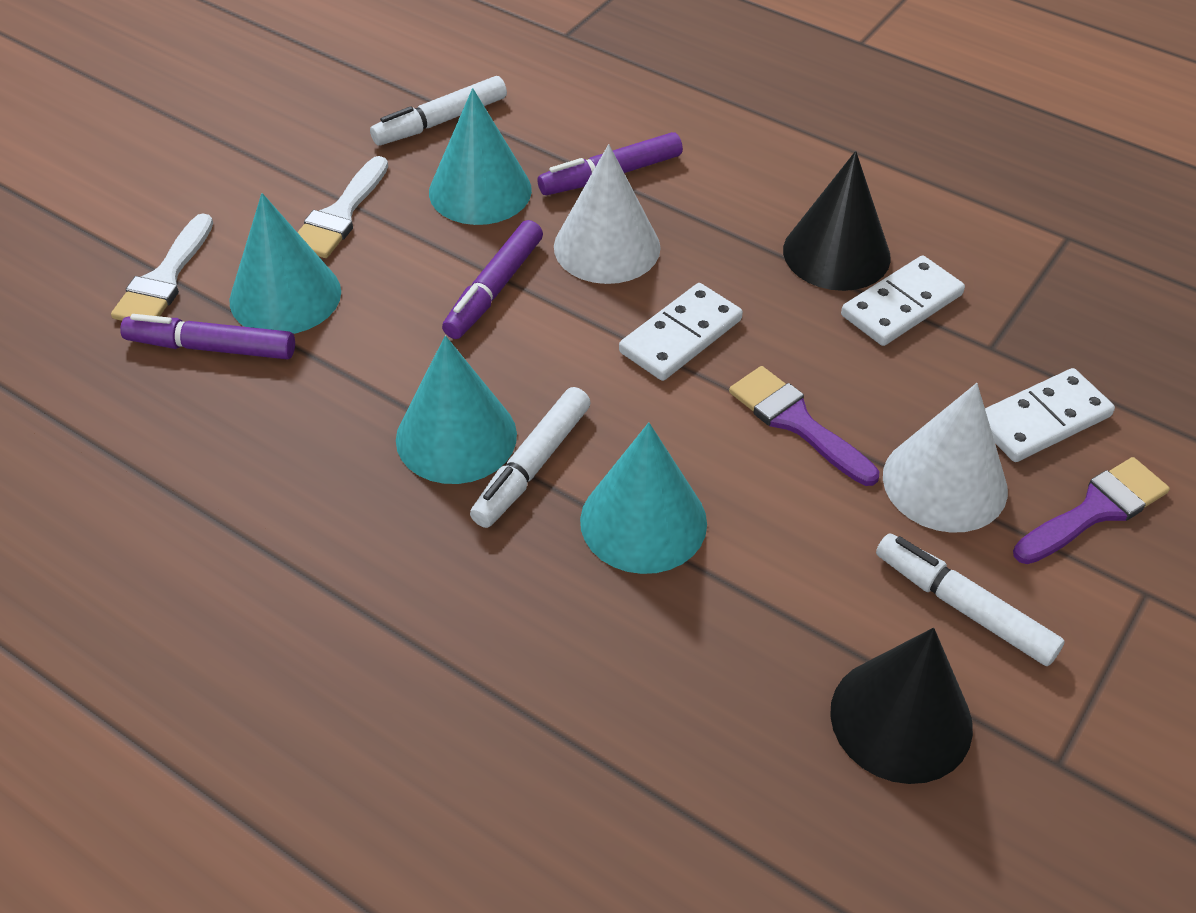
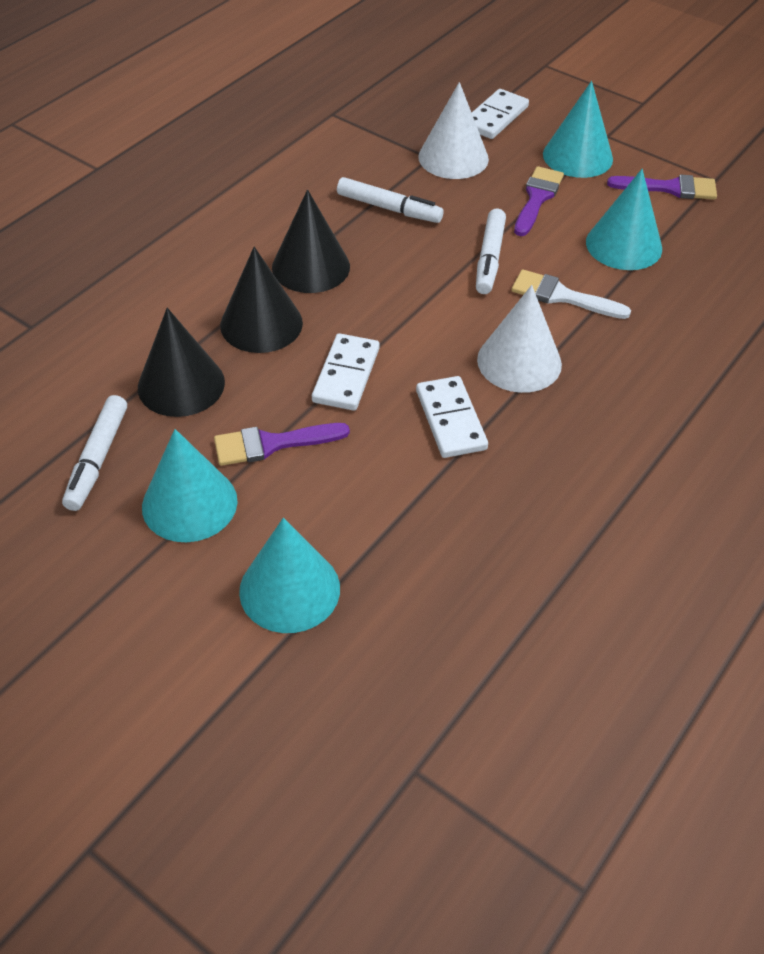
black cone: 2 -> 3
purple brush: 2 -> 3
purple marker: 3 -> 0
white brush: 2 -> 1

